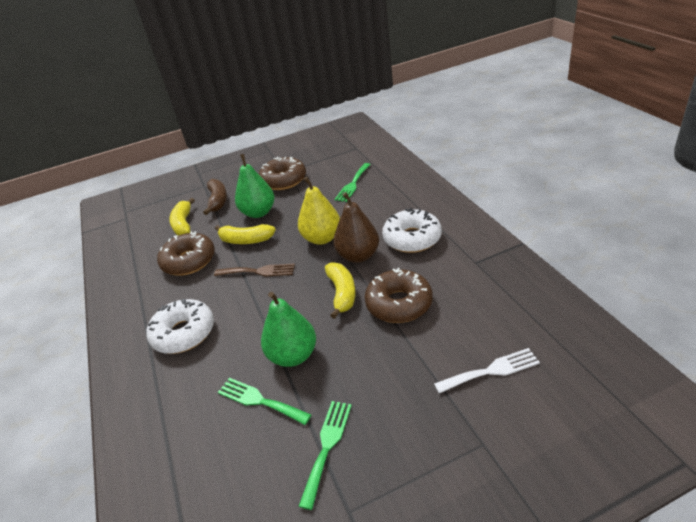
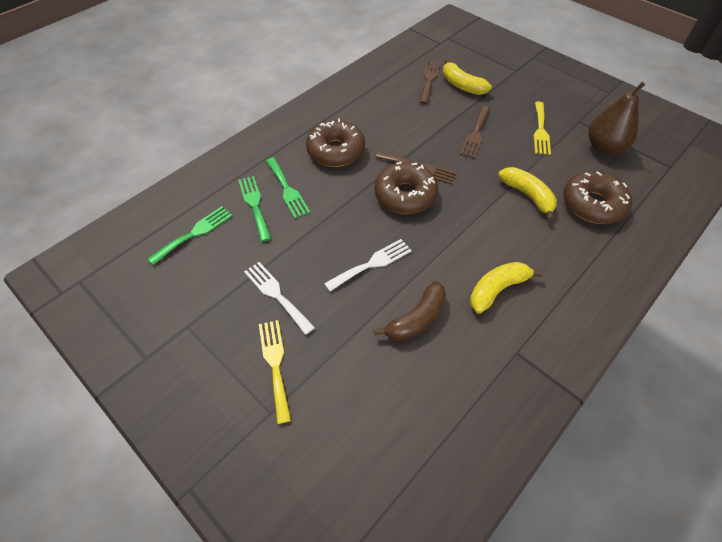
brown fork: 1 -> 3
green pear: 2 -> 0
white donut: 2 -> 0
white fork: 1 -> 2
yellow fork: 0 -> 2
yellow pear: 1 -> 0

